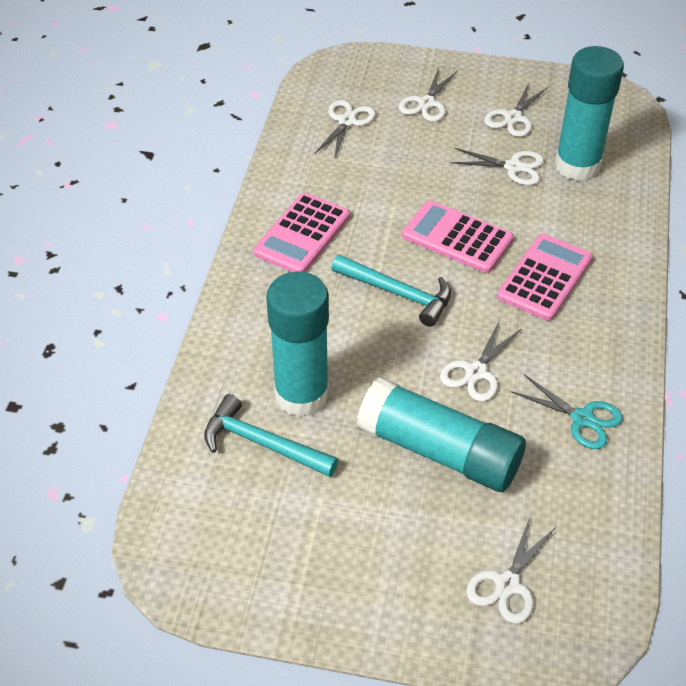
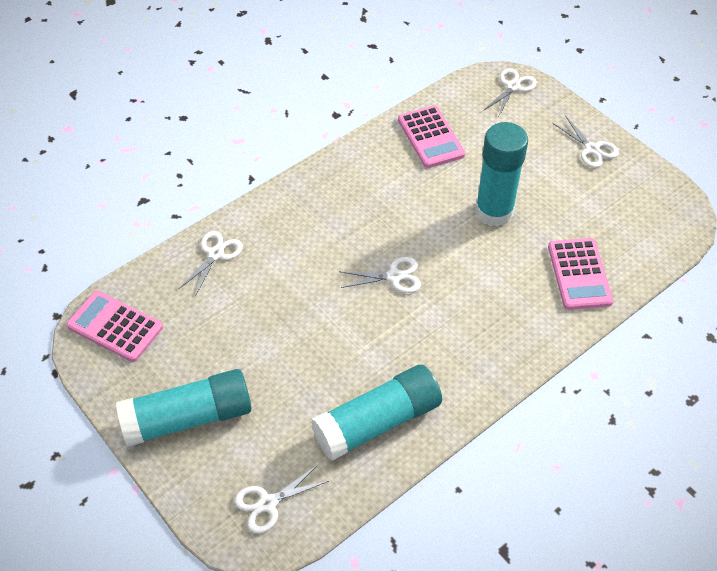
turquoise hammer: 2 -> 0
turquoise scissors: 1 -> 0
white scissors: 6 -> 5

